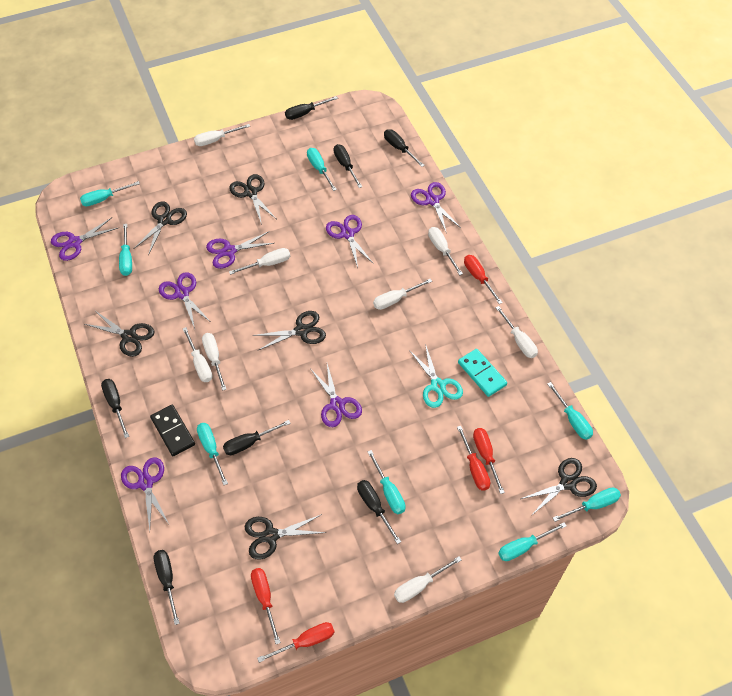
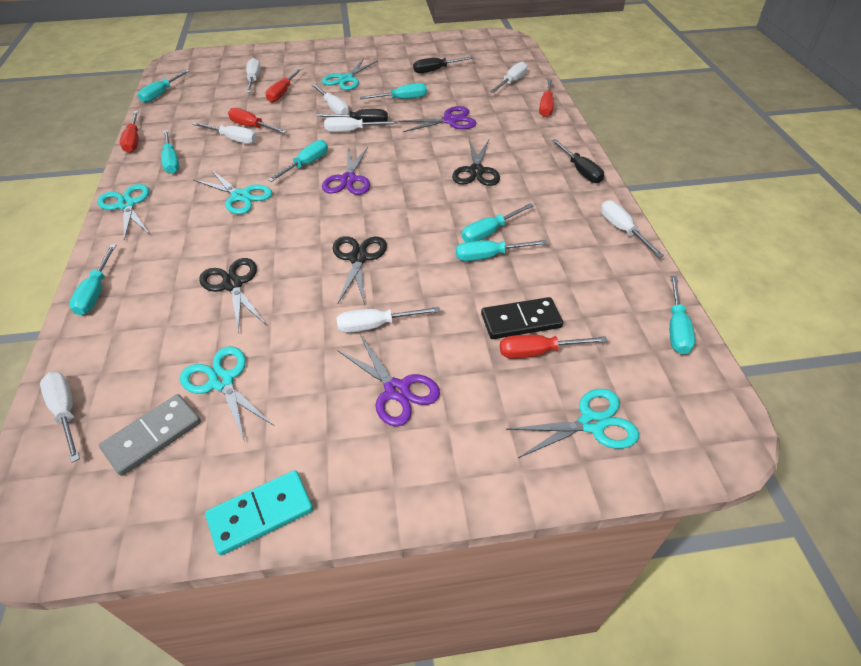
black scissors: 6 -> 3
black screwdriver: 7 -> 3
grey domino: 0 -> 1
purple scissors: 7 -> 3
turquoise scissors: 1 -> 5

